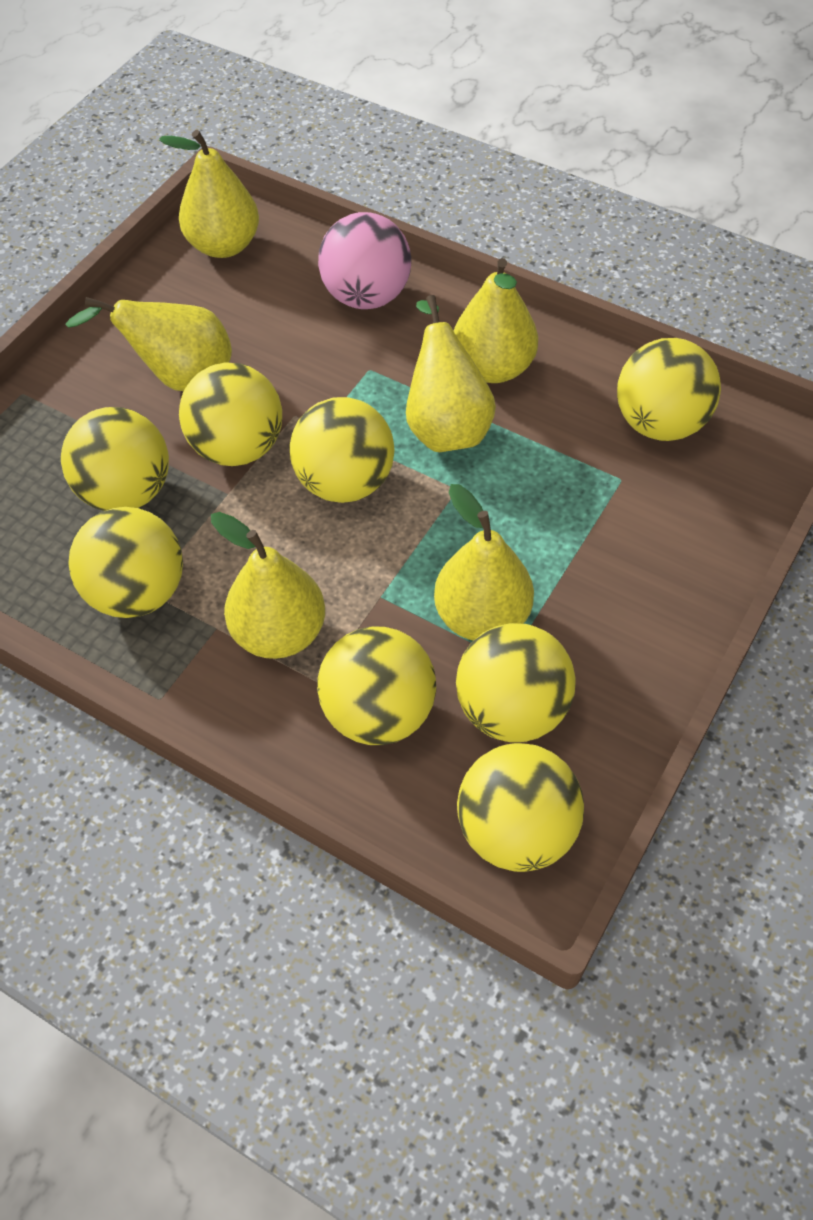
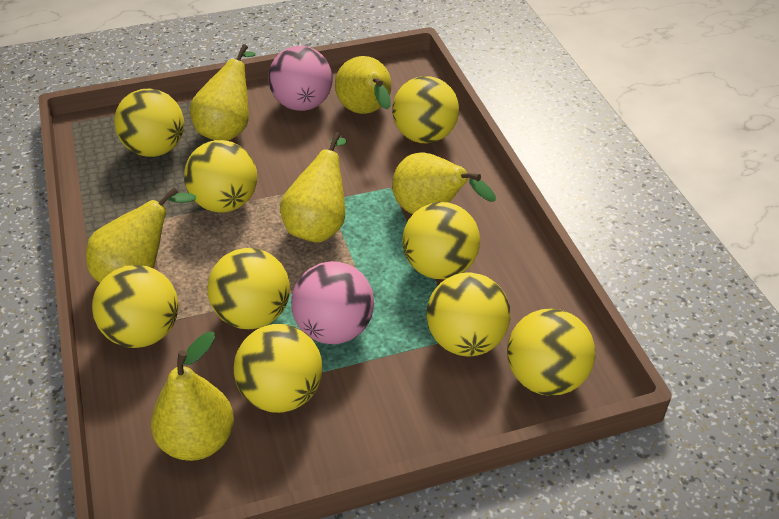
pink ball: 1 -> 2
yellow ball: 8 -> 9

